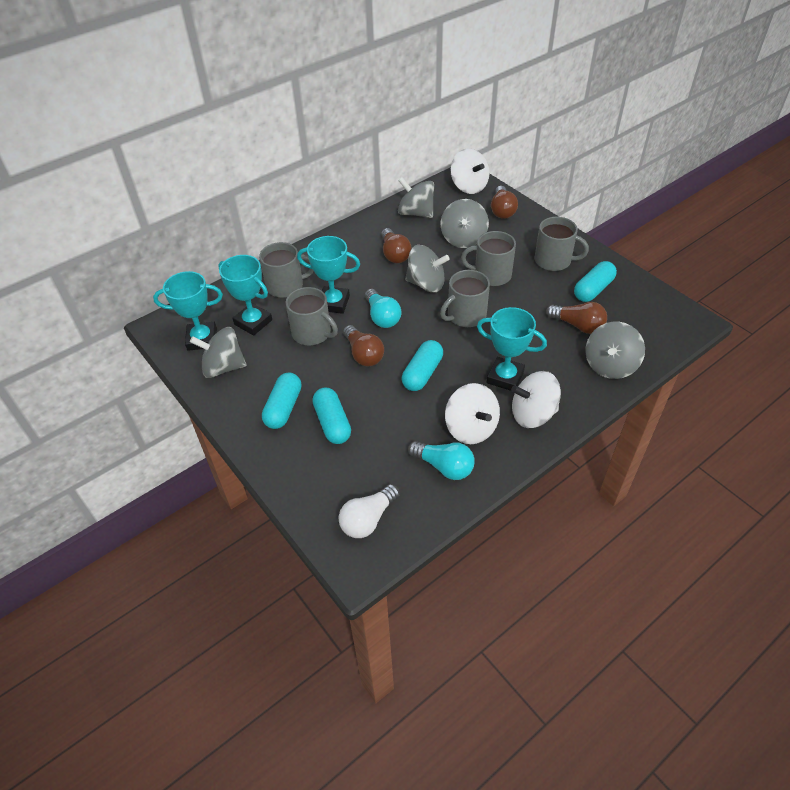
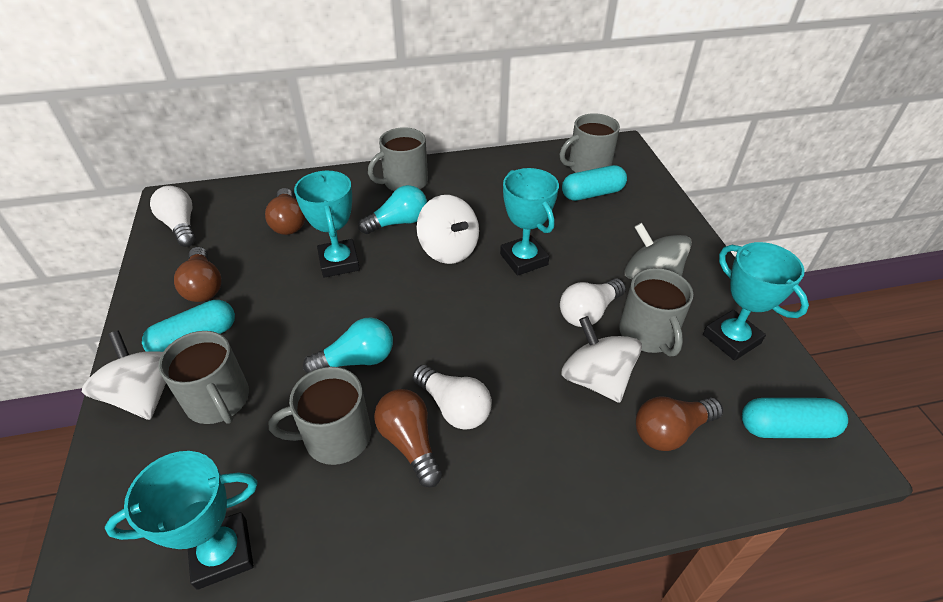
grey spinning top: 5 -> 1
turquoise capsule: 4 -> 3
white light bulb: 1 -> 3

